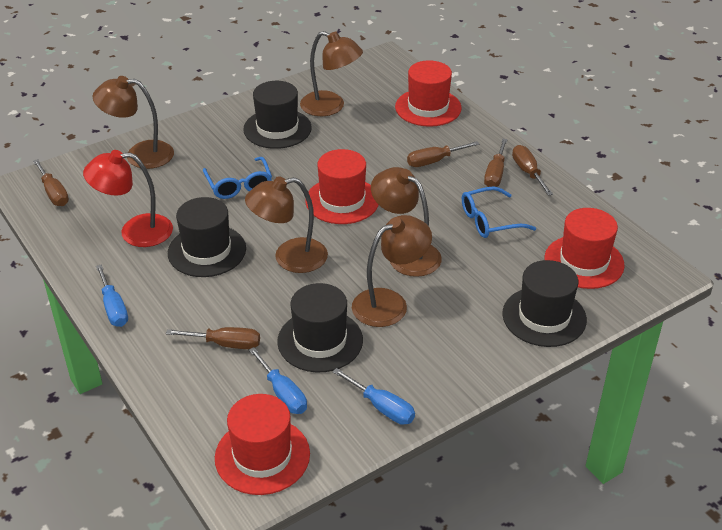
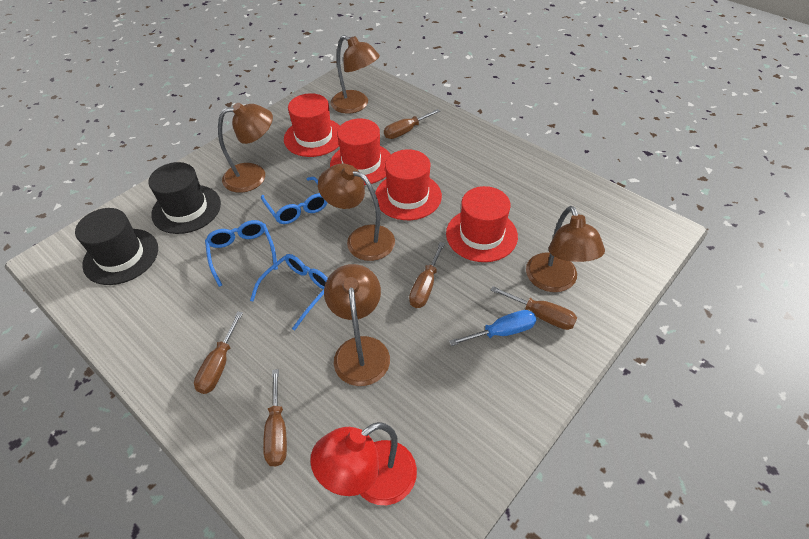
black hat: 4 -> 2
blue glasses: 2 -> 3
blue screwdriver: 3 -> 1

